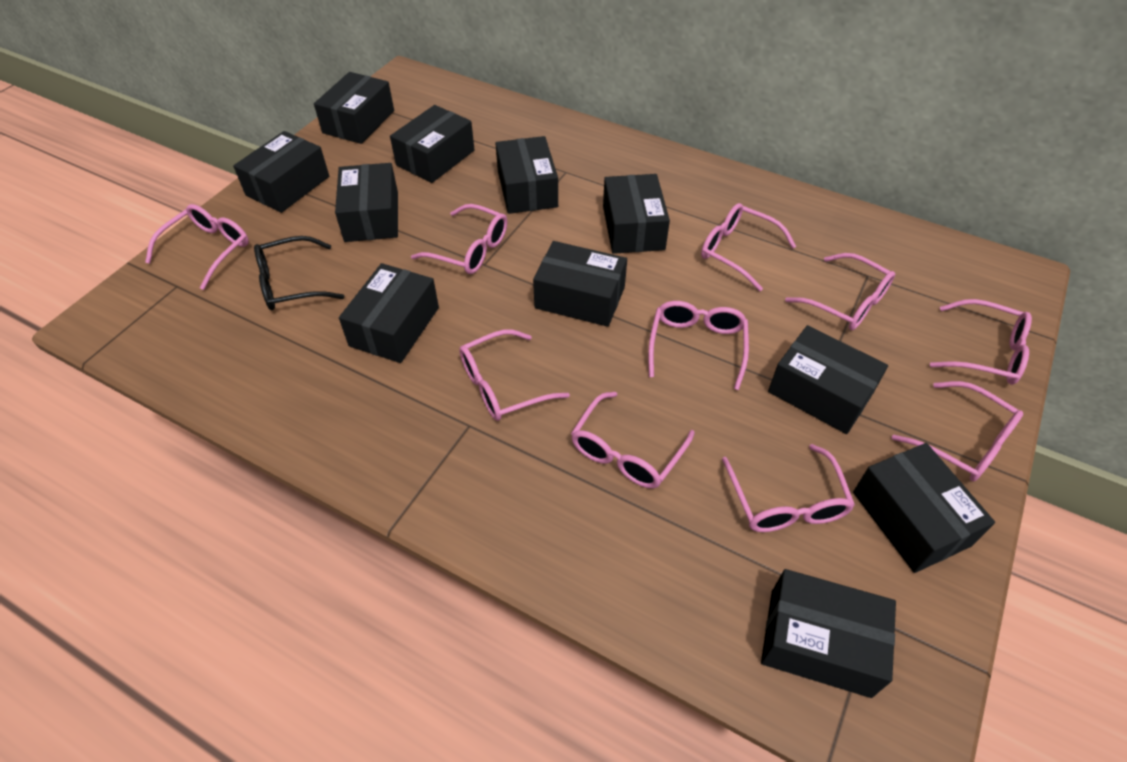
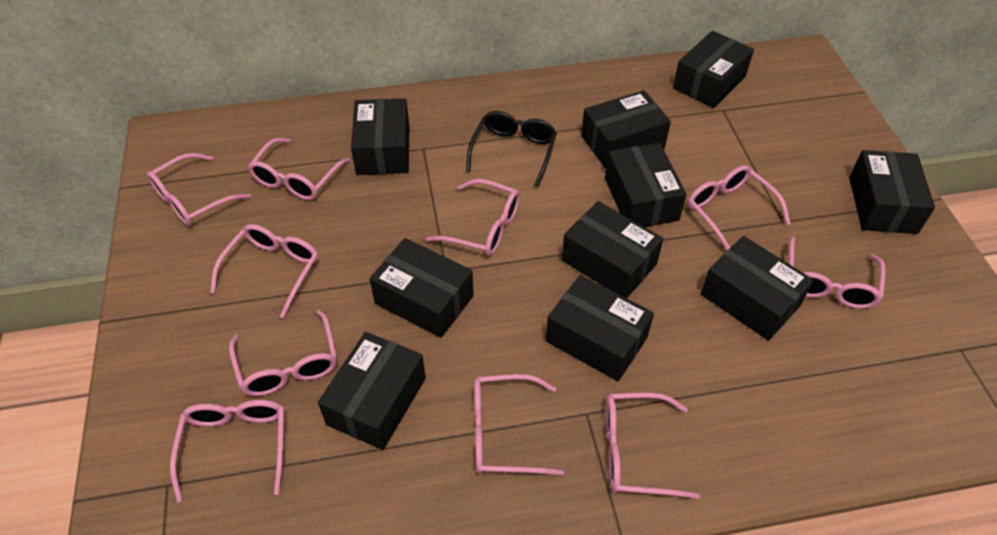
black box: 11 -> 10

